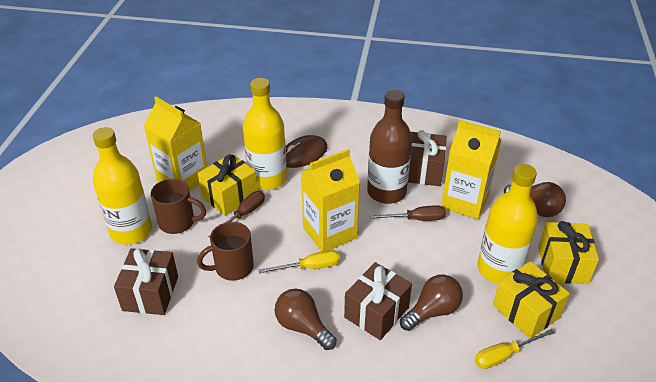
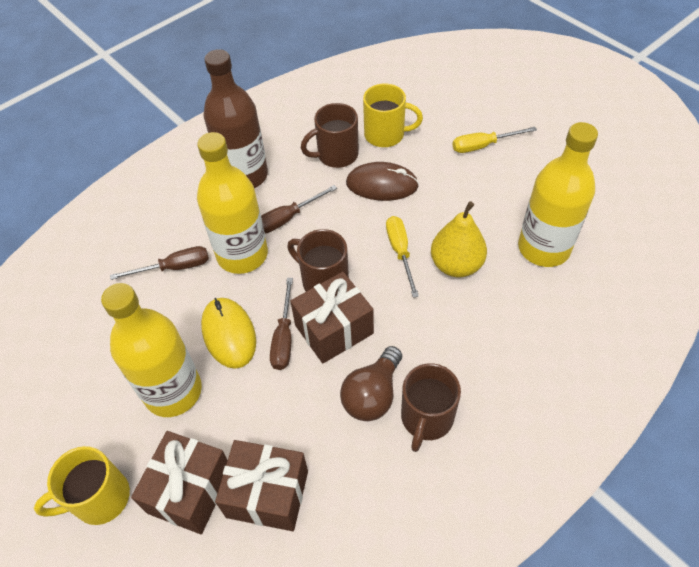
brown light bulb: 3 -> 1
brown mug: 2 -> 3
brown screwdriver: 2 -> 3
yellow carton: 3 -> 0
yellow gift: 3 -> 0
yellow mouse: 0 -> 1
yellow mug: 0 -> 2
yellow pear: 0 -> 1

